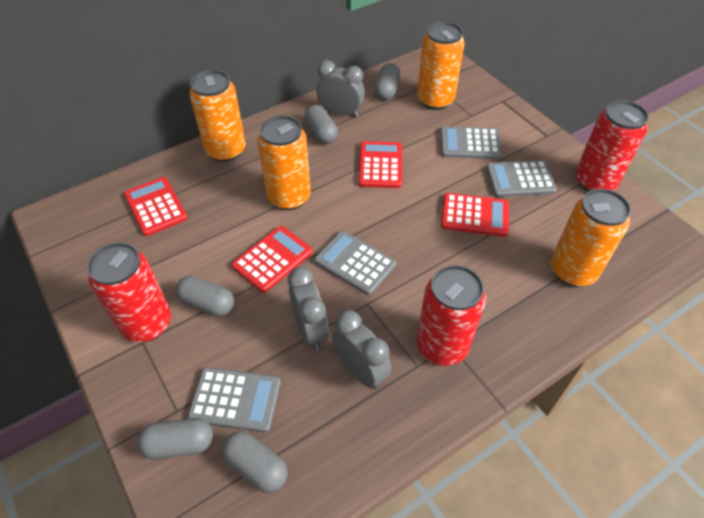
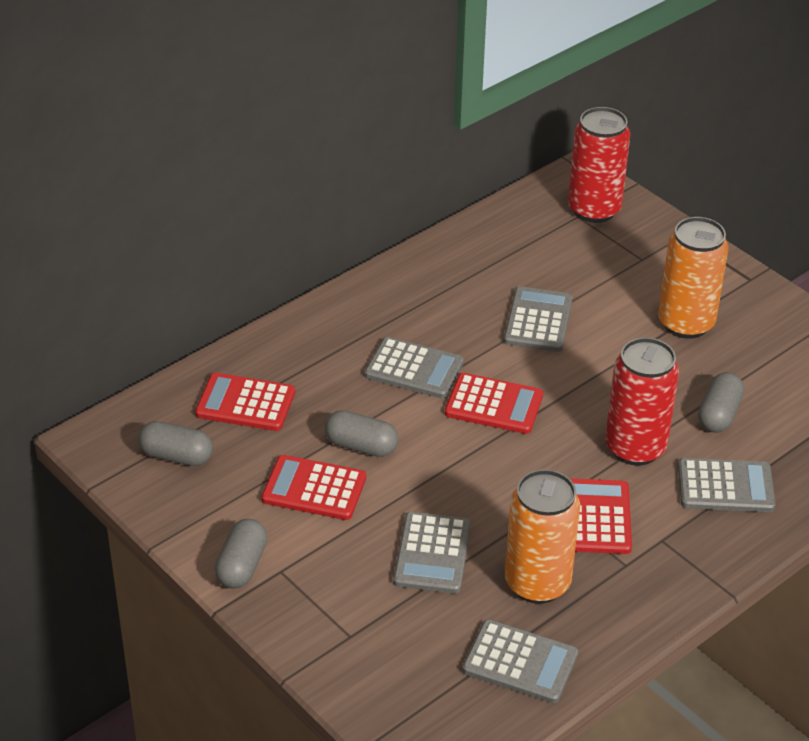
grey calculator: 4 -> 5
grey capsule: 5 -> 4
grey clock: 3 -> 0
orange can: 4 -> 2
red can: 3 -> 2

